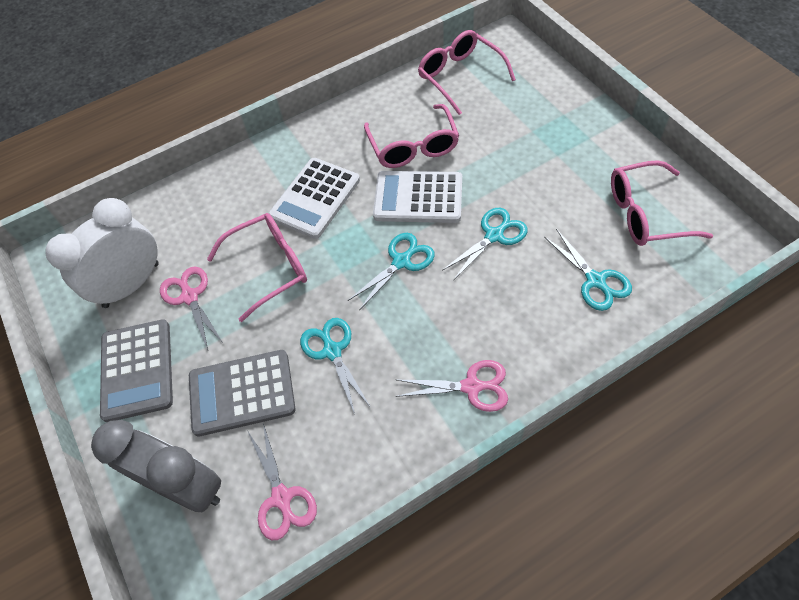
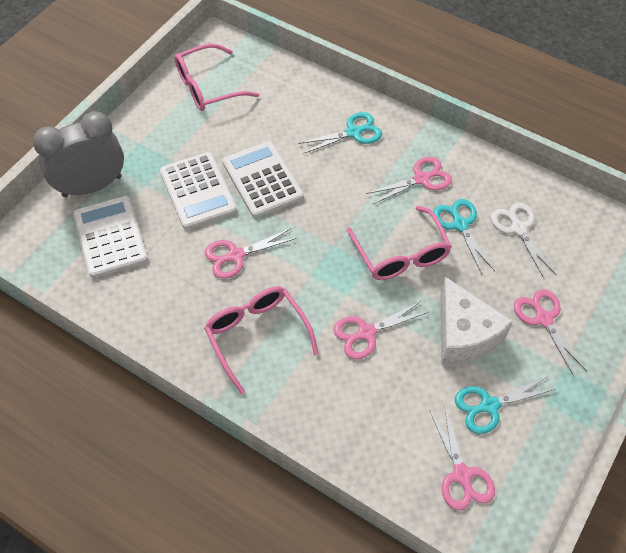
grey calculator: 2 -> 0
pink glasses: 4 -> 3
pink scissors: 3 -> 5
turquoise scissors: 4 -> 3
white calculator: 2 -> 3
white cheese: 0 -> 1
white clock: 1 -> 0
white scissors: 0 -> 1

